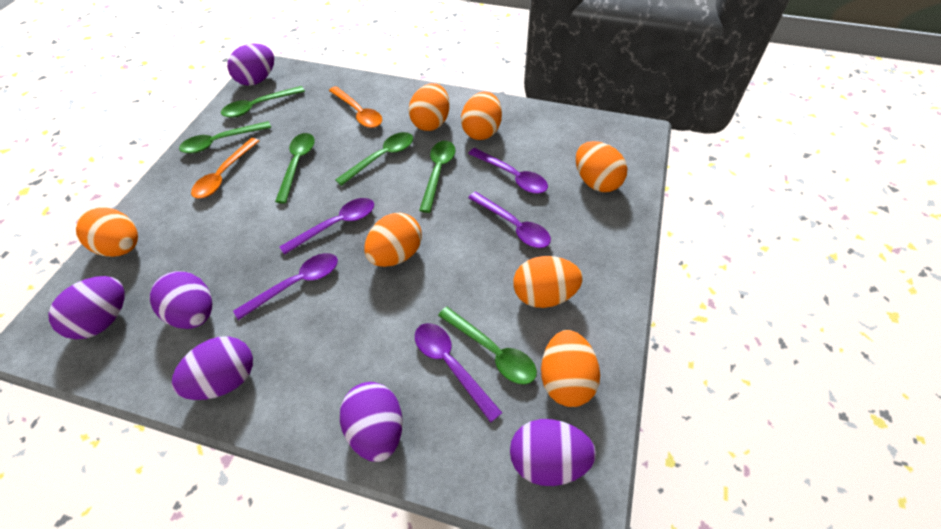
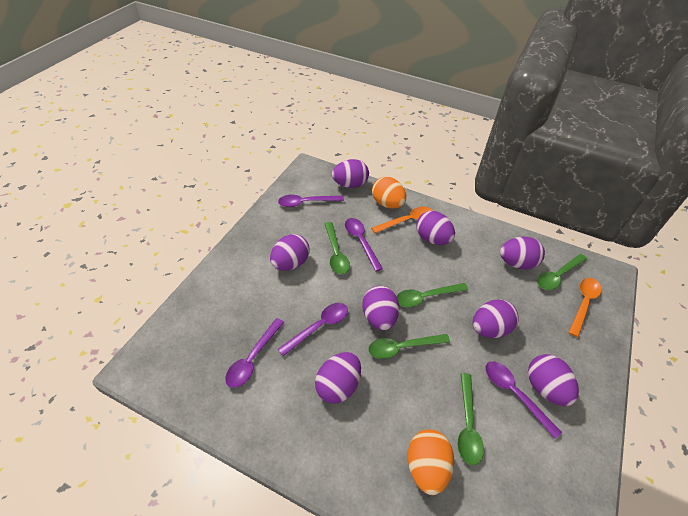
green spoon: 6 -> 5
orange egg: 7 -> 2
purple egg: 6 -> 8

